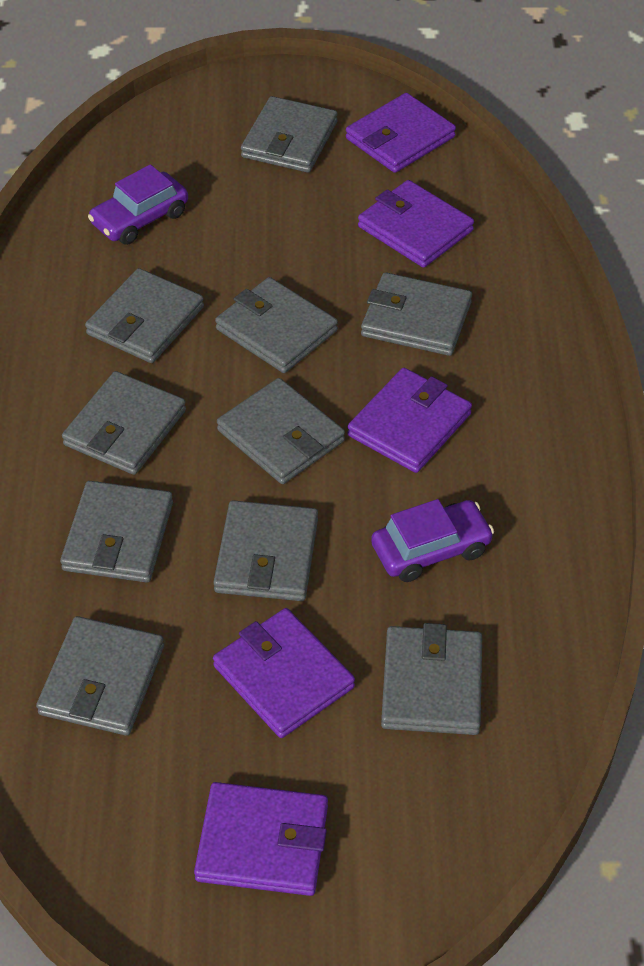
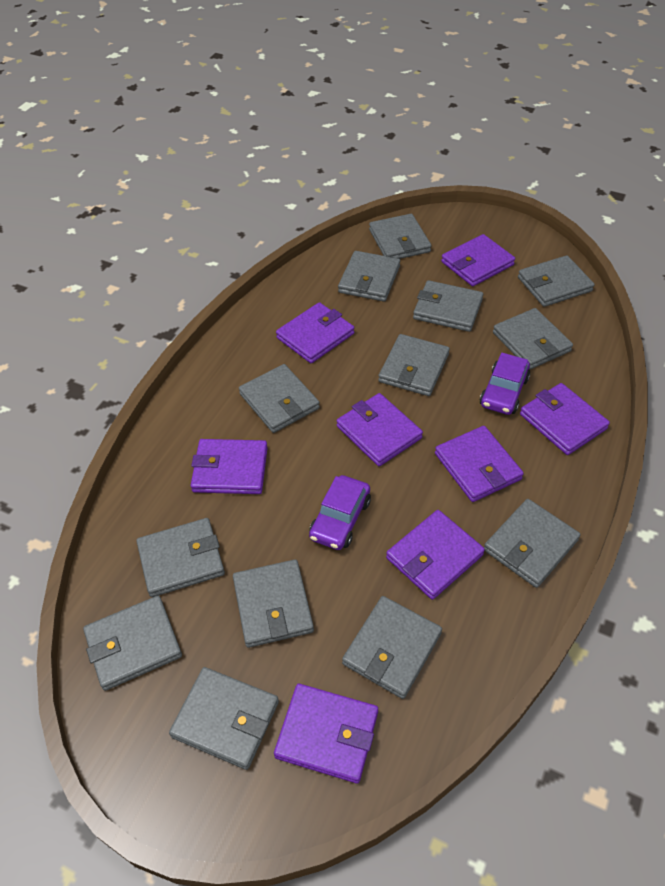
grey wallet: 10 -> 13
purple wallet: 5 -> 8

